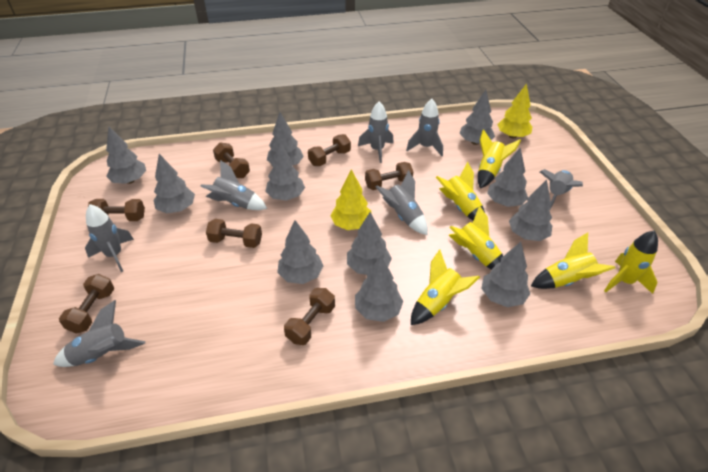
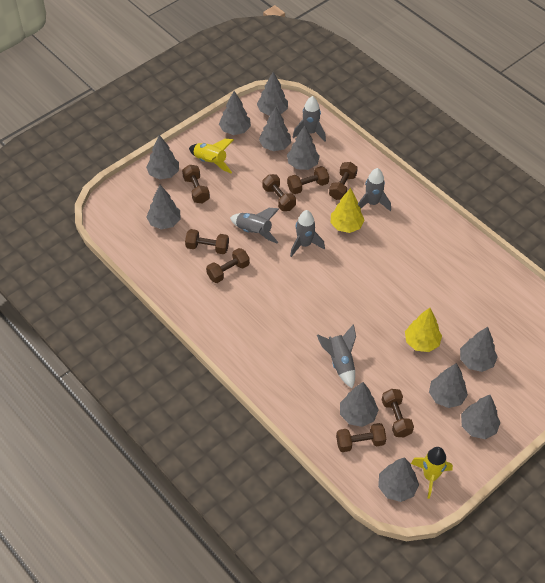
brown dumbbell: 7 -> 8
grey rocket: 7 -> 5
yellow rocket: 6 -> 2

